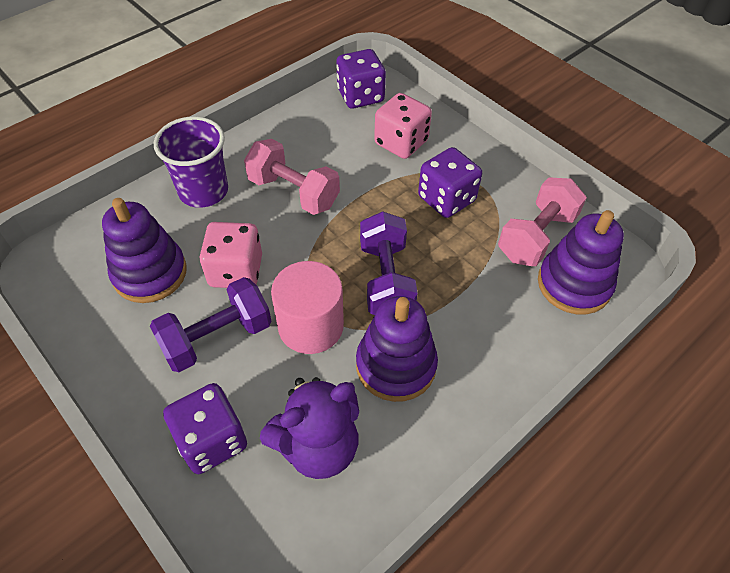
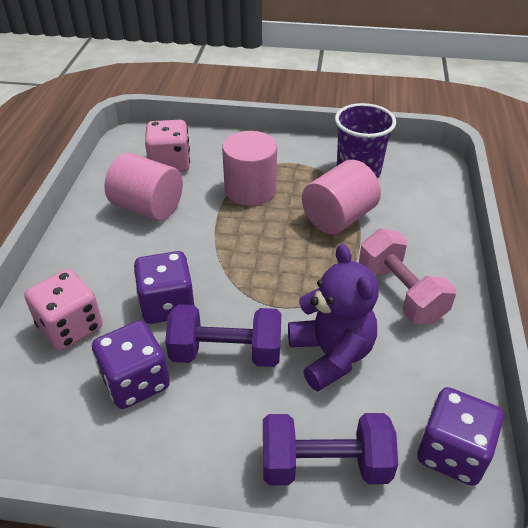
pink cylinder: 1 -> 3
pink dumbbell: 2 -> 1
purple stacking toy: 3 -> 0

